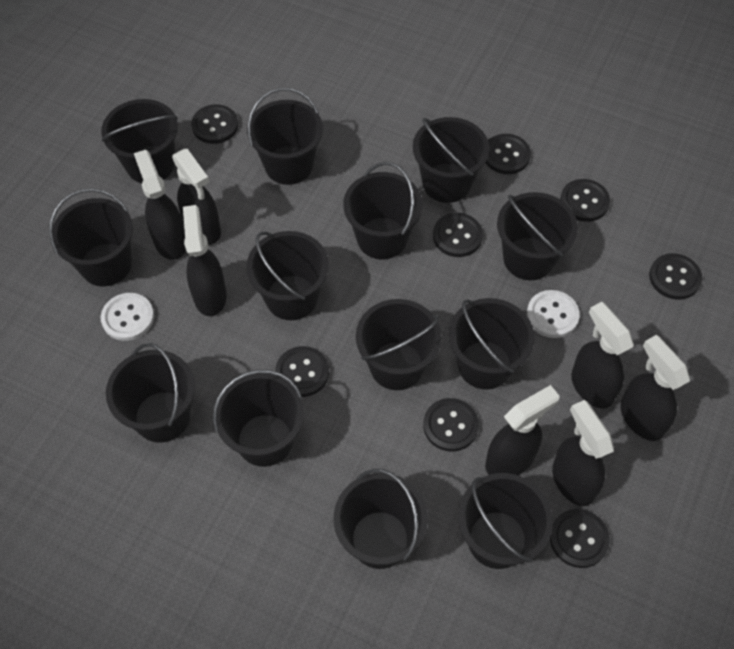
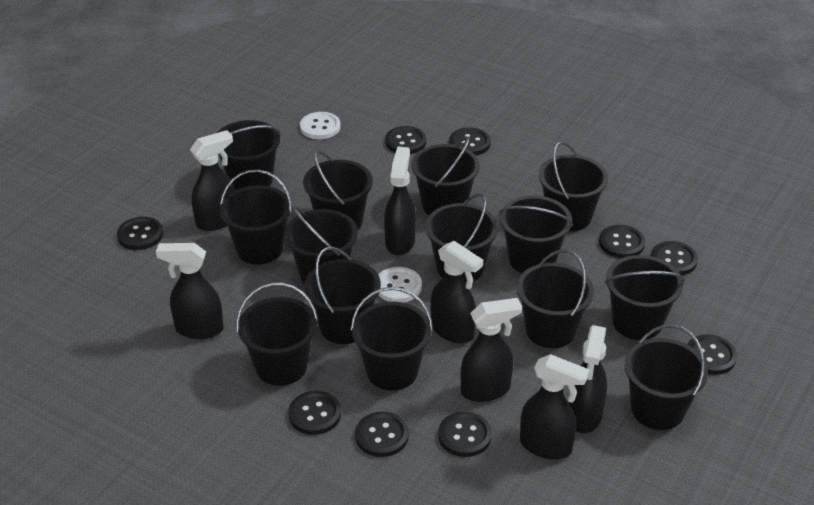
black bucket: 13 -> 14
black button: 8 -> 9

